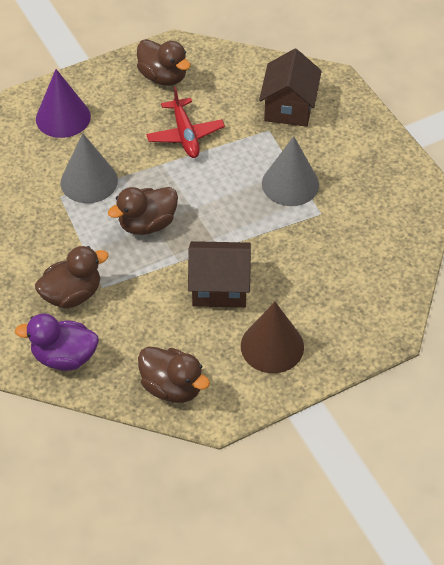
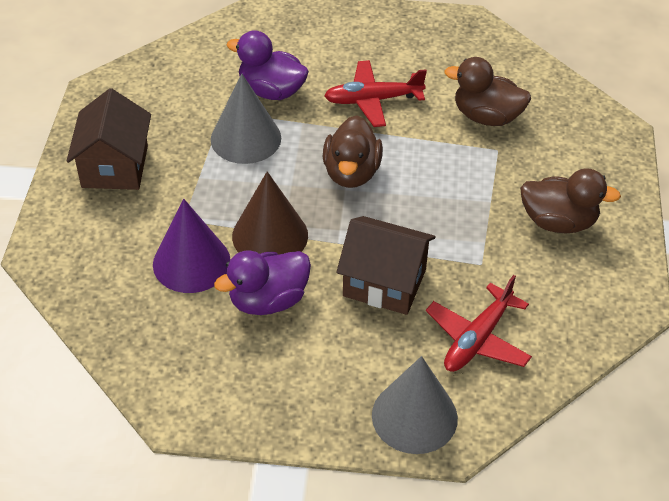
brown duck: 4 -> 3
purple duck: 1 -> 2
red plane: 1 -> 2

